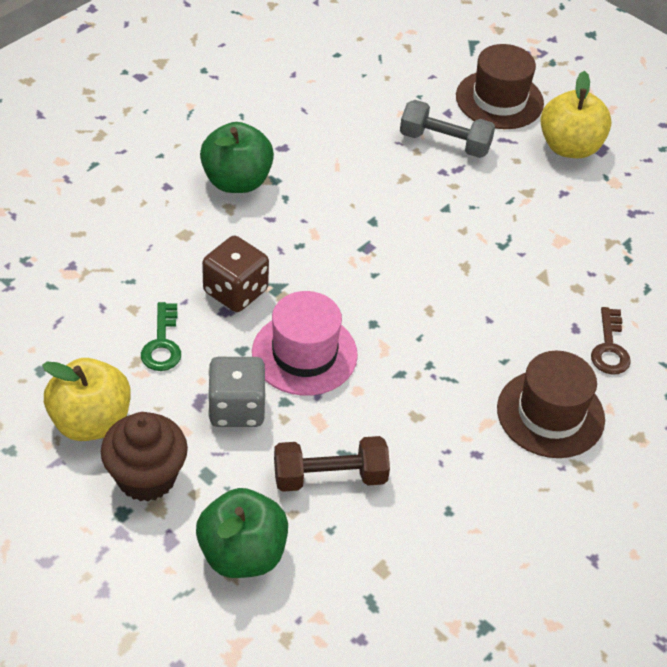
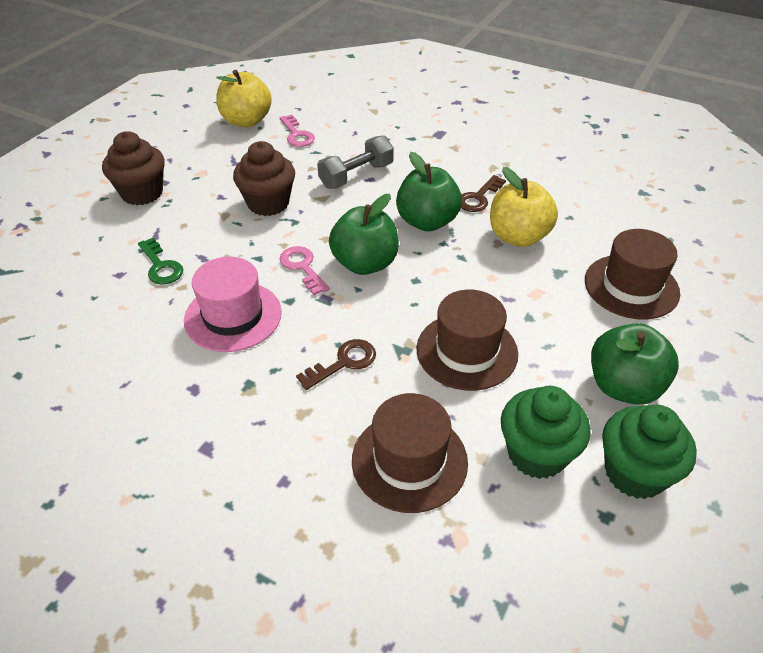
brown cupcake: 1 -> 2
brown dice: 1 -> 0
brown dumbbell: 1 -> 0
brown hat: 2 -> 3
brown key: 1 -> 2
green apple: 2 -> 3
green cupcake: 0 -> 2
grey dice: 1 -> 0
pink key: 0 -> 2

